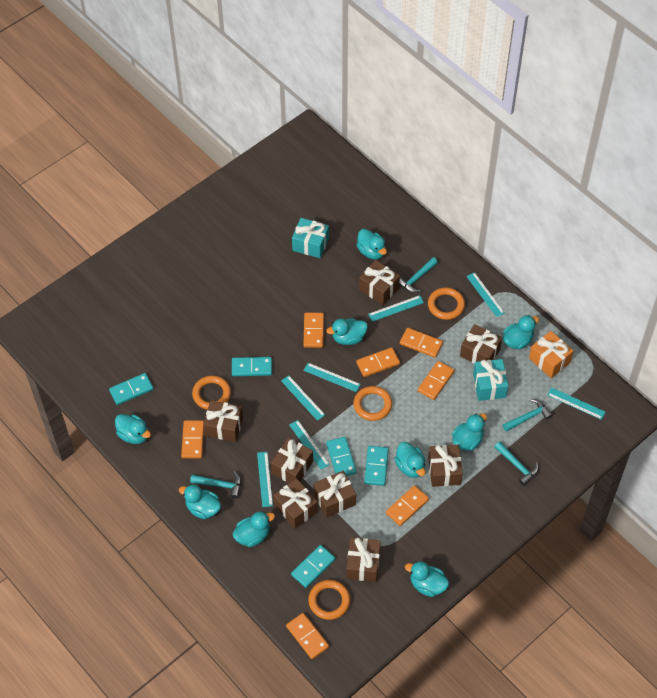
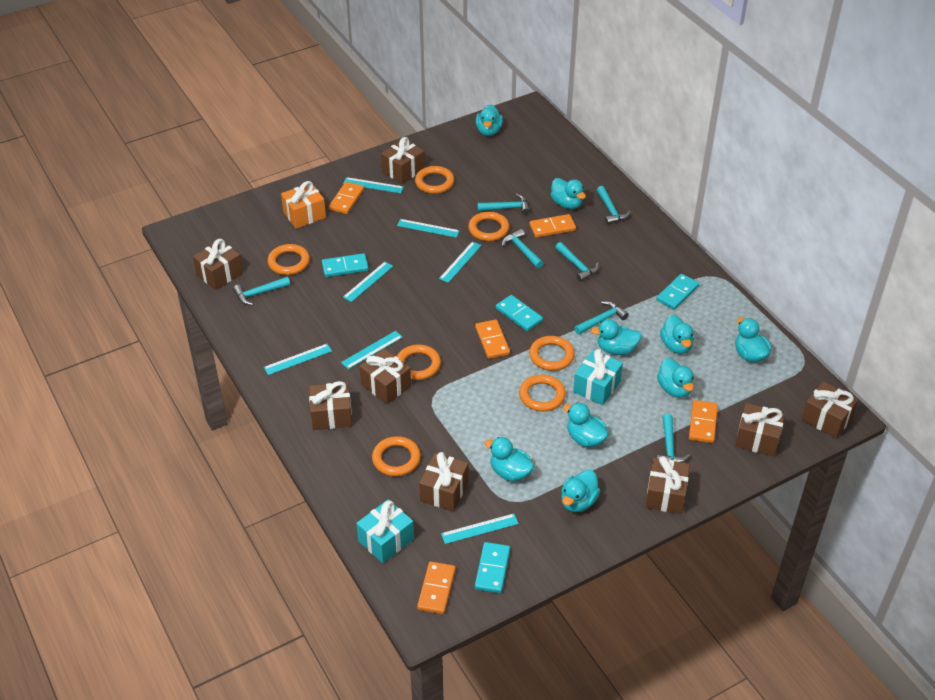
orange domino: 7 -> 5
orange ring: 4 -> 7
turquoise domino: 5 -> 4
turquoise hammer: 4 -> 7

